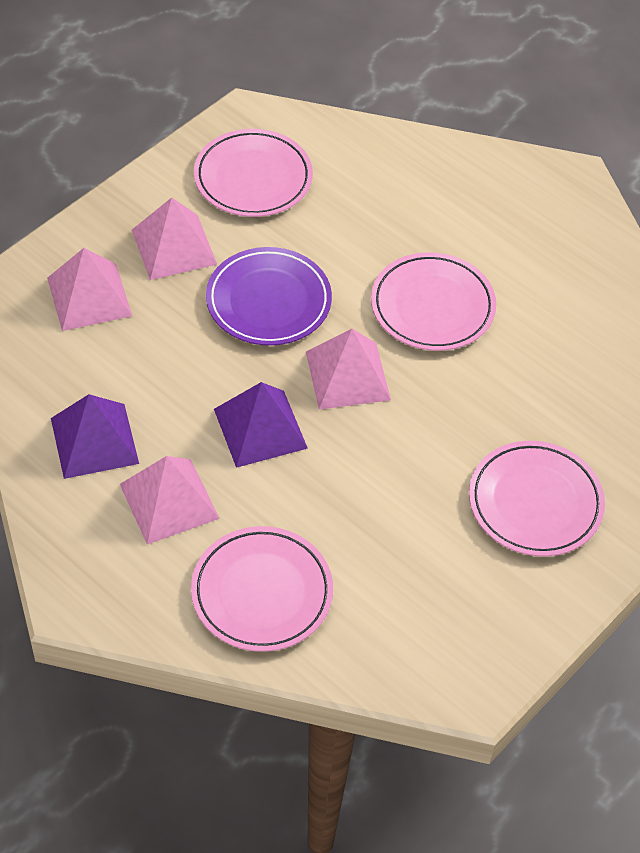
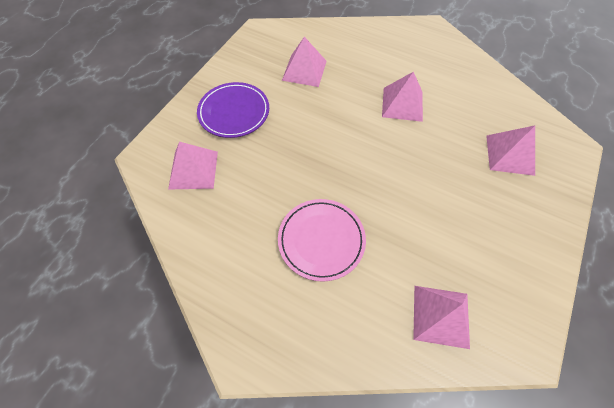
pink plate: 4 -> 1
pink pyramid: 4 -> 5
purple pyramid: 2 -> 0

